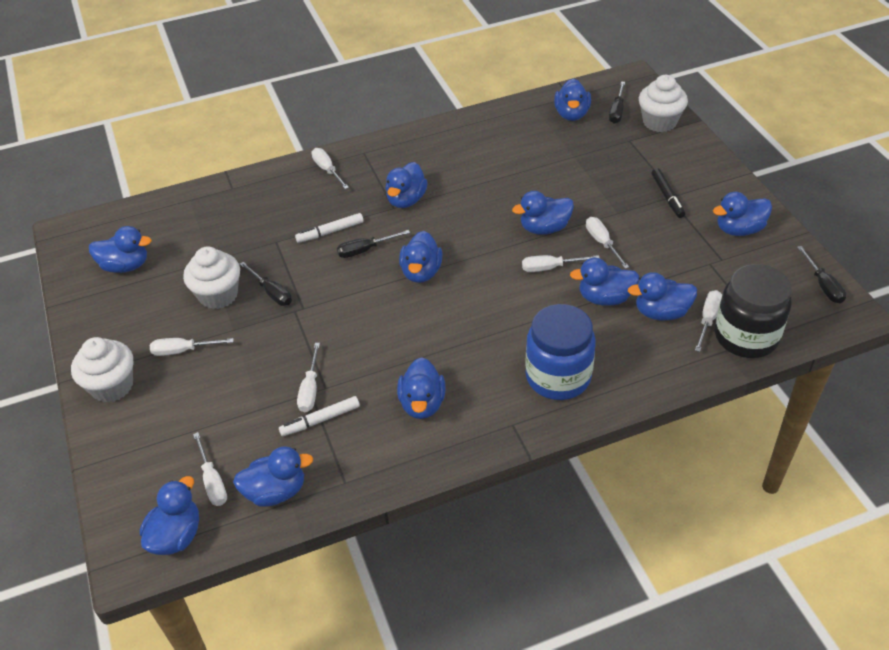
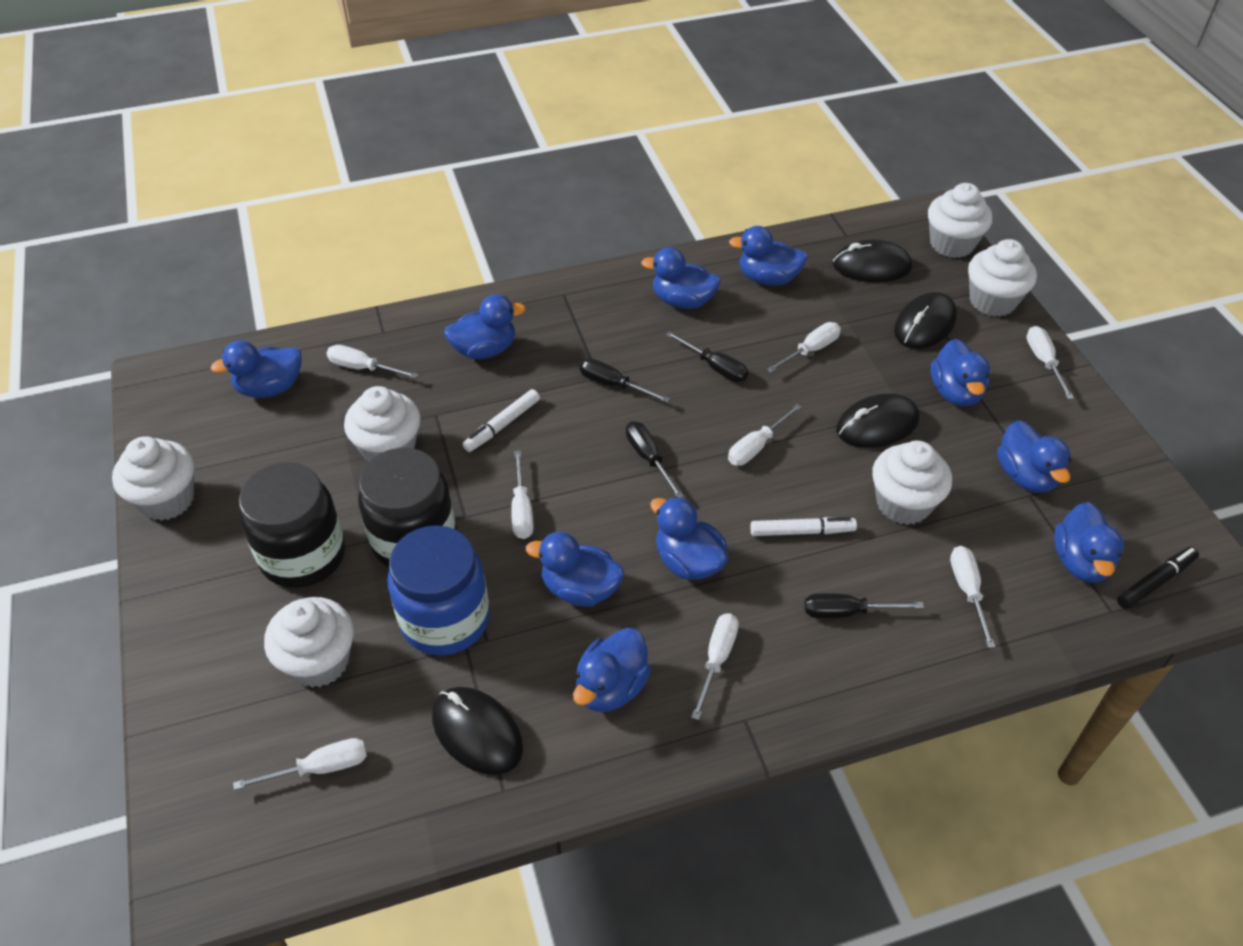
black jar: 1 -> 2
black mouse: 0 -> 4
blue duck: 11 -> 10
white cupcake: 3 -> 6
white screwdriver: 7 -> 8

